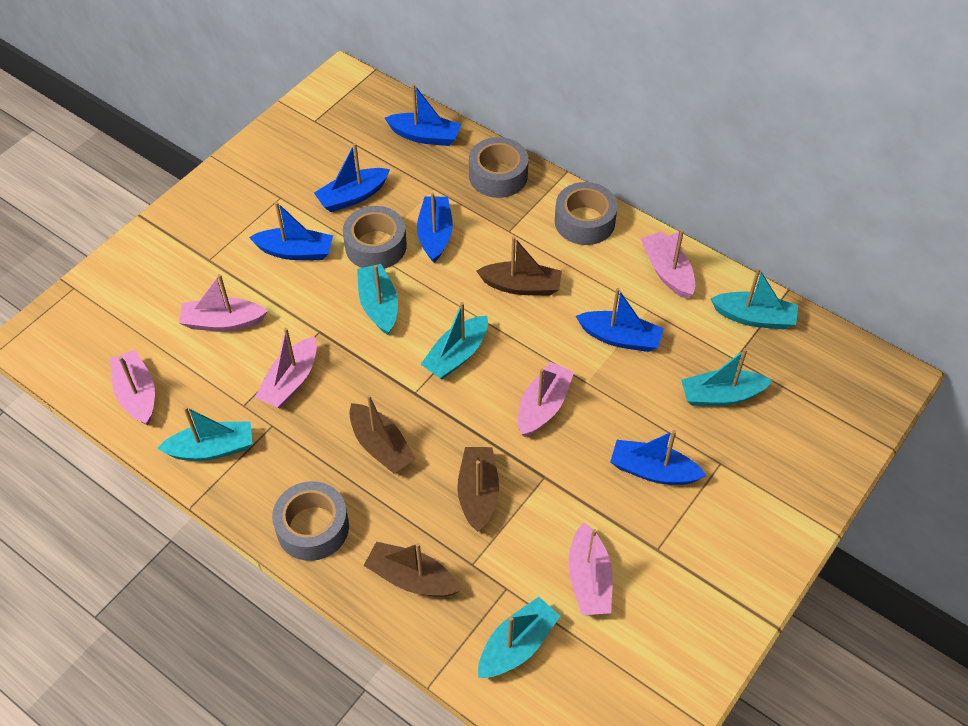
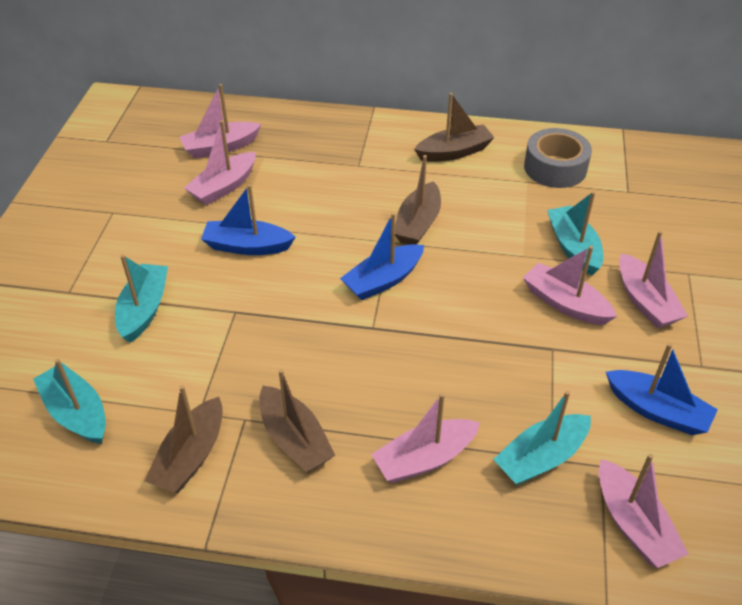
blue boat: 6 -> 3
grey tape: 4 -> 1
turquoise boat: 6 -> 4

